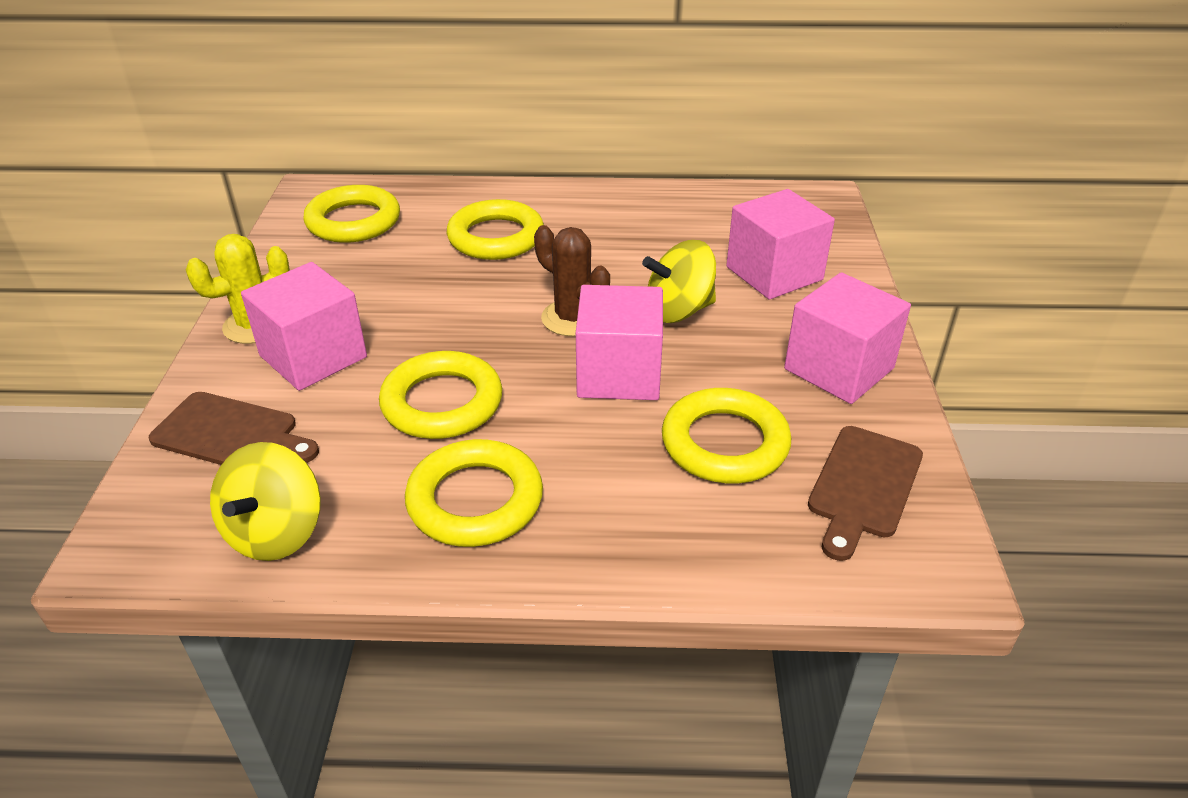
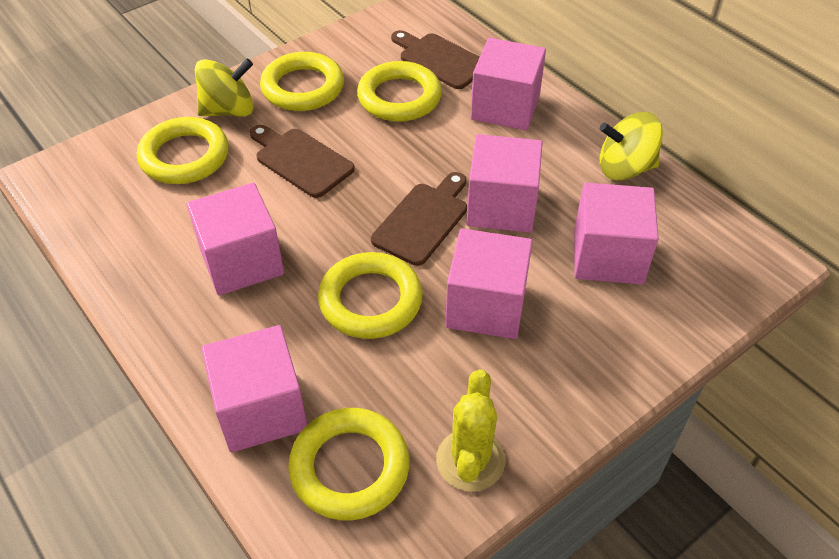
brown cactus: 1 -> 0
brown cutting board: 2 -> 3
pink cube: 4 -> 6

